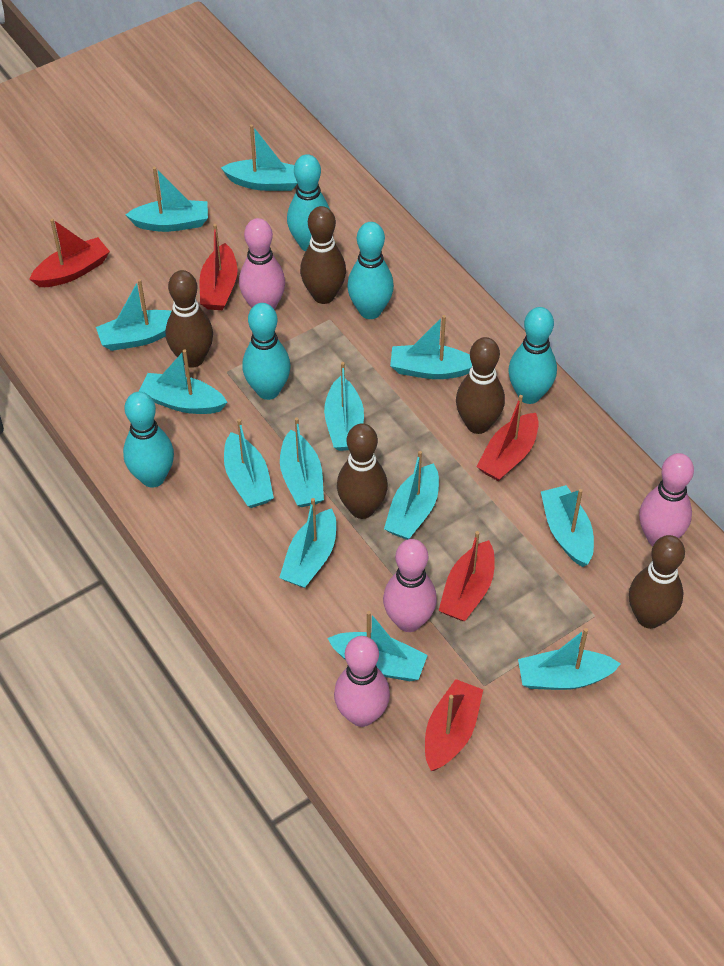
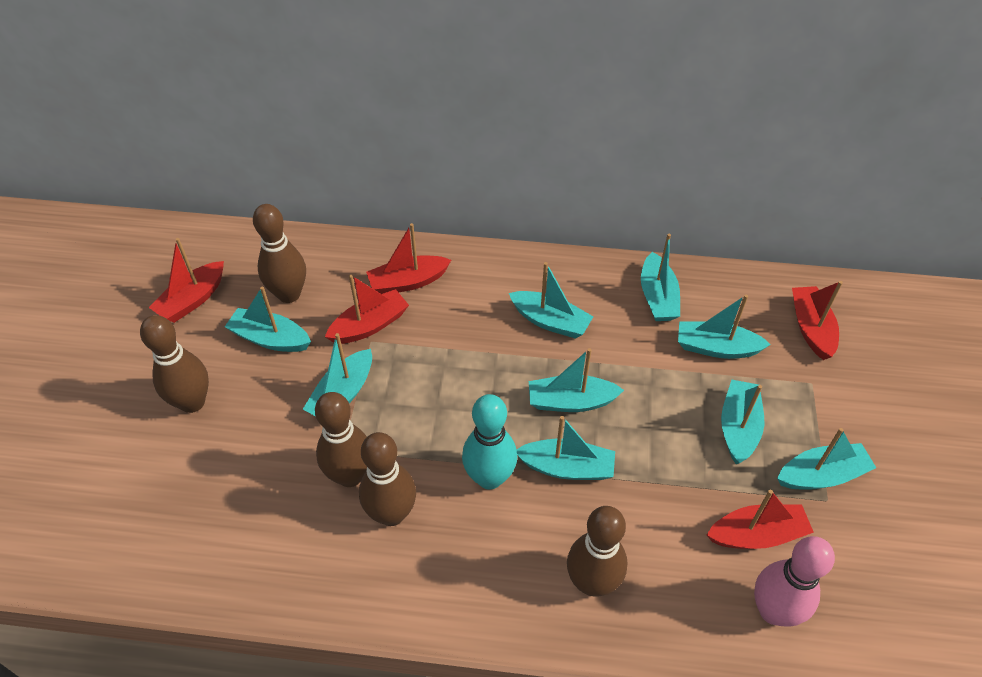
pink bowling pin: 4 -> 1
turquoise boat: 13 -> 9
turquoise bowling pin: 5 -> 1

